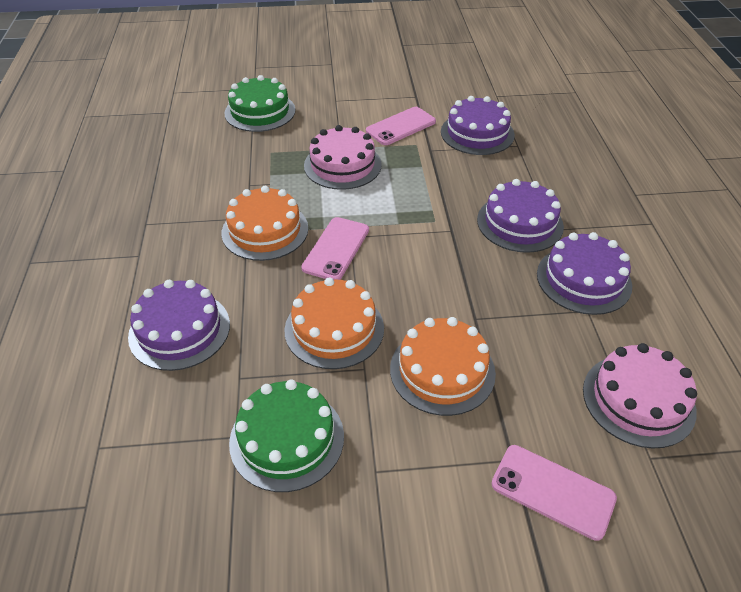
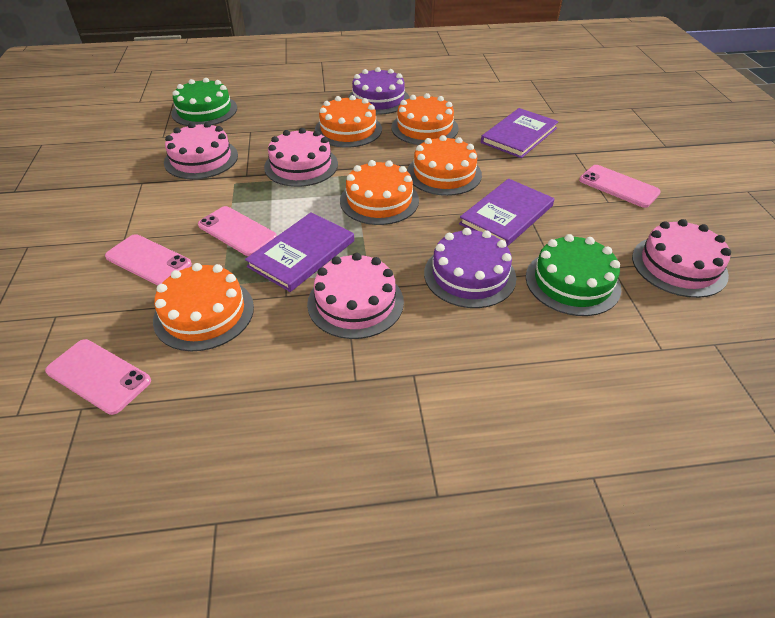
orange cake: 3 -> 5
pink cake: 2 -> 4
pink phone: 3 -> 4
purple book: 0 -> 3
purple cake: 4 -> 2

